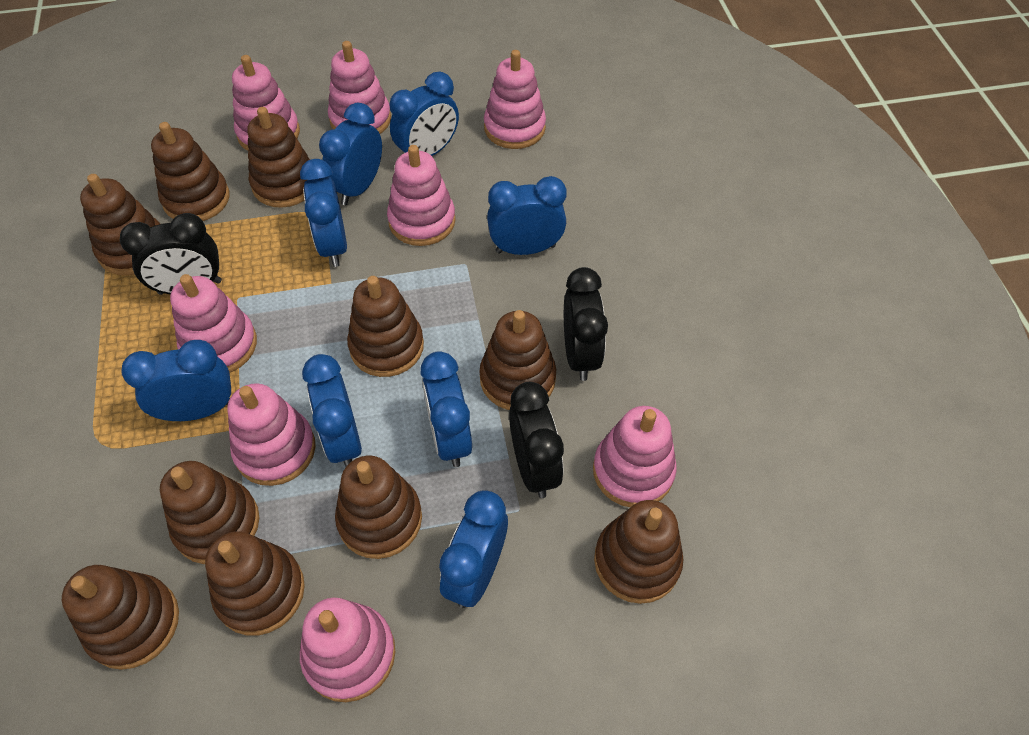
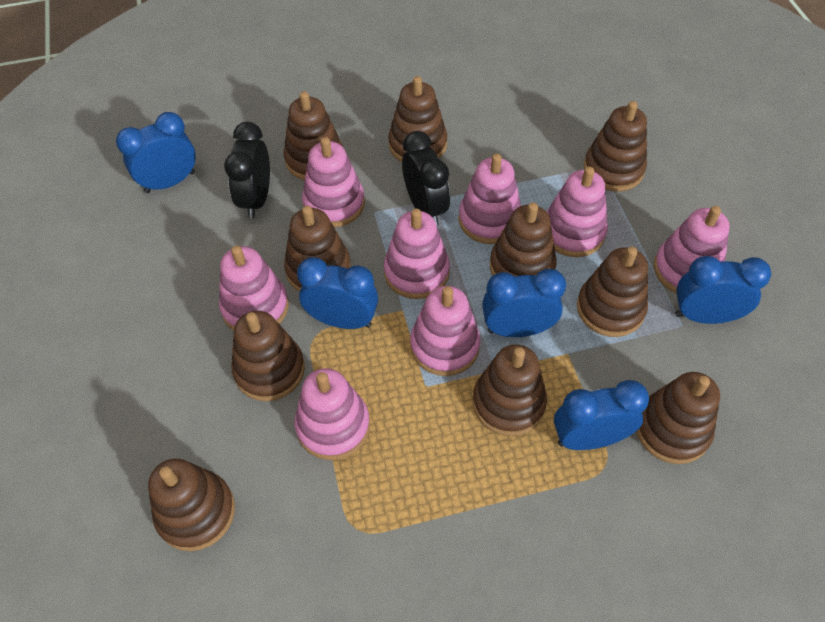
black clock: 3 -> 2
blue clock: 8 -> 5

